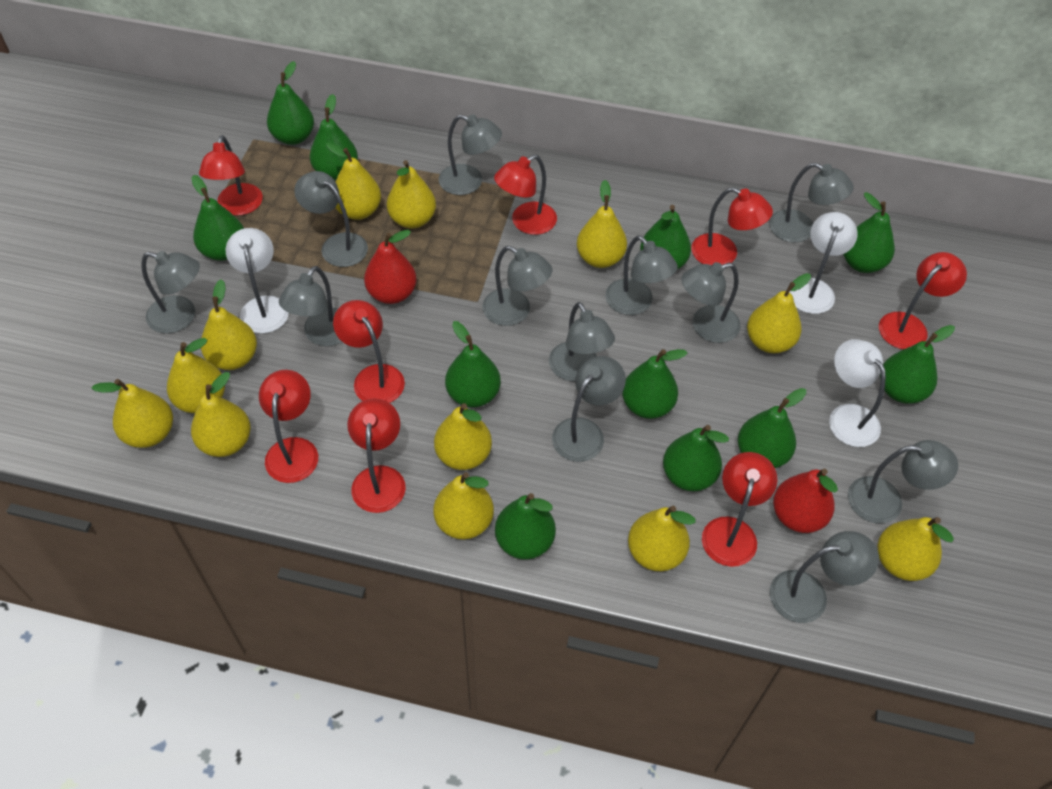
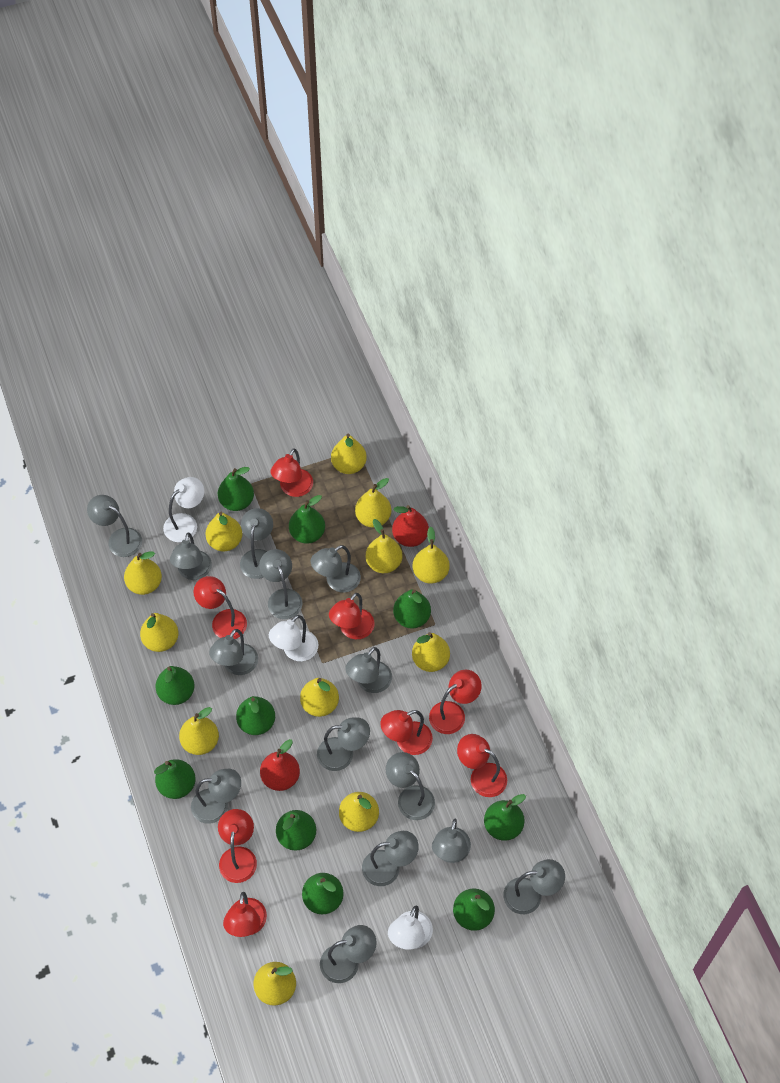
green pear: 11 -> 10
grey lamp: 12 -> 14

